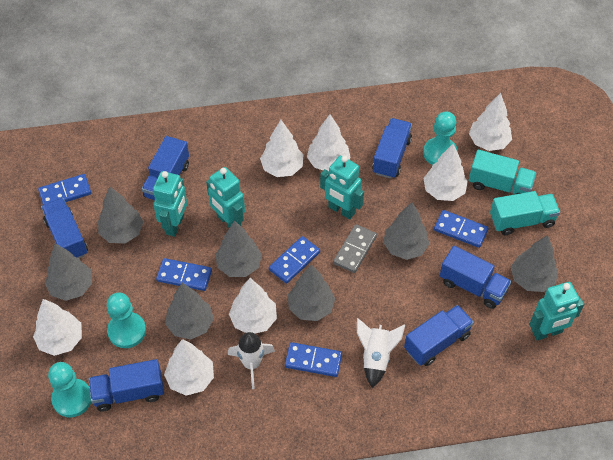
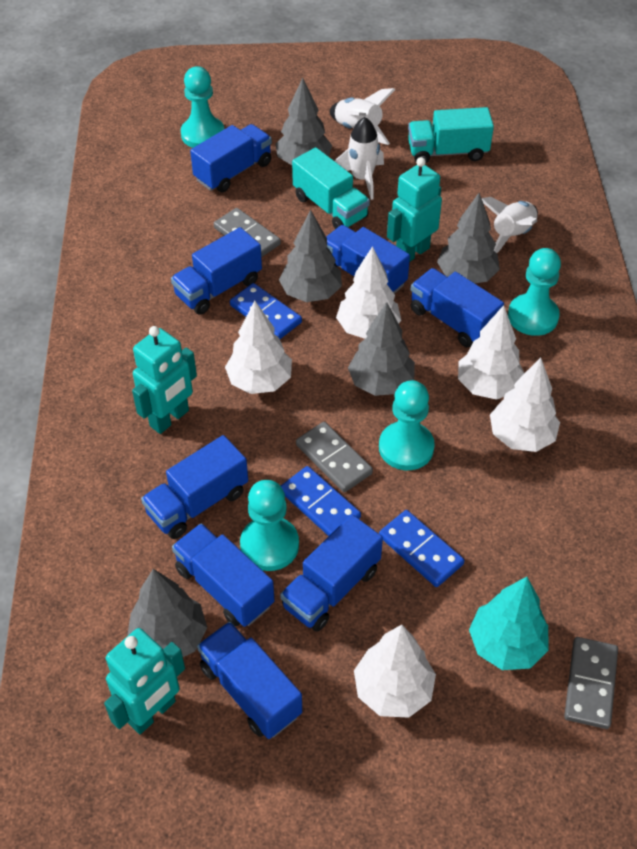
blue domino: 5 -> 3
blue truck: 6 -> 8
grey domino: 1 -> 3
grey tree: 7 -> 5
turquoise pawn: 3 -> 4
turquoise robot: 4 -> 3
turquoise tree: 0 -> 1
white rocket: 2 -> 3
white tree: 7 -> 5

